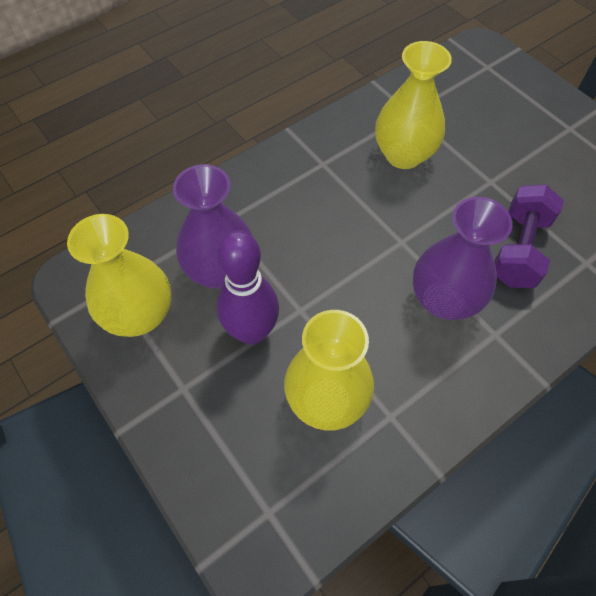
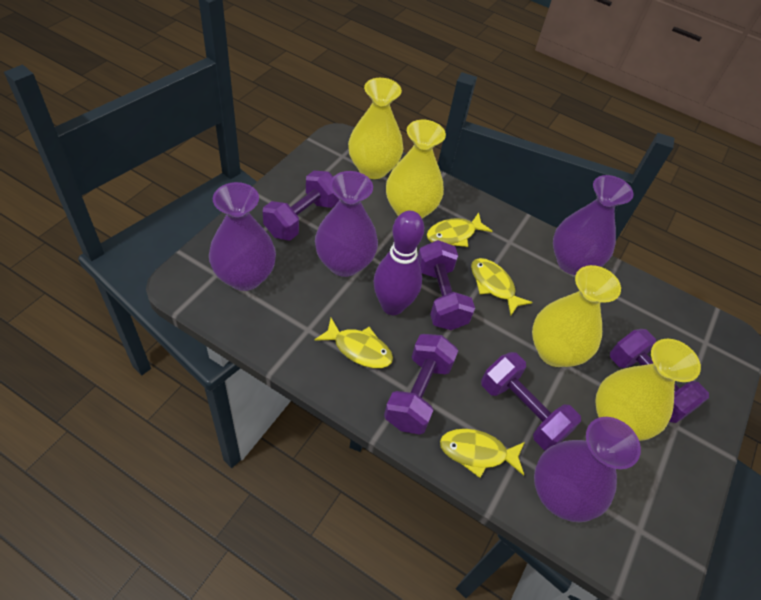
purple dumbbell: 1 -> 5
purple vase: 2 -> 4
yellow fish: 0 -> 4
yellow vase: 3 -> 4

